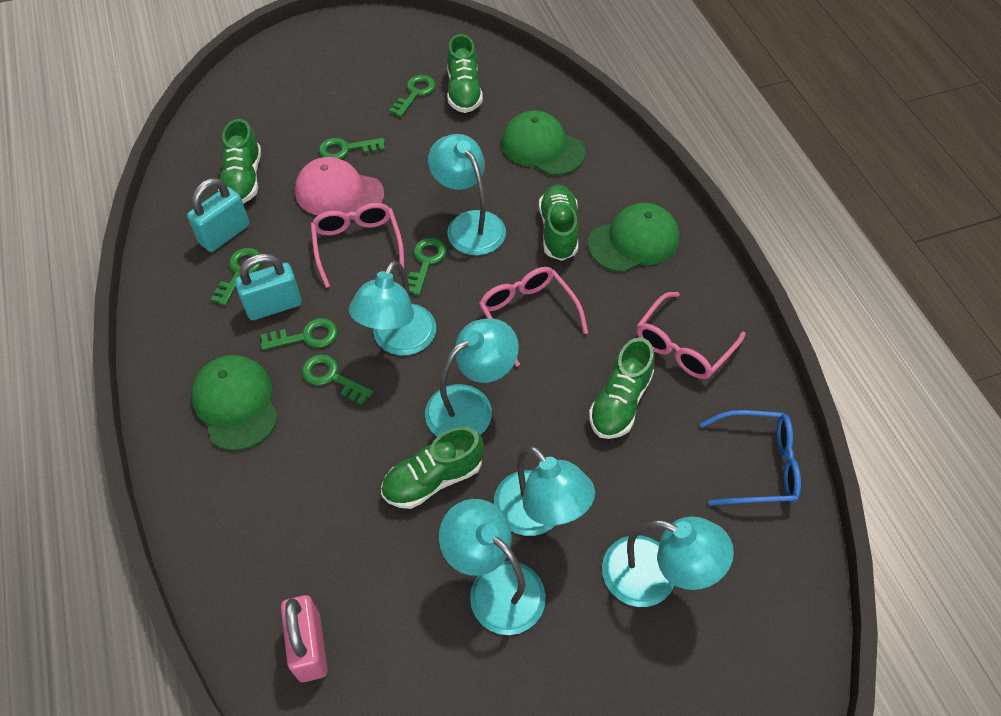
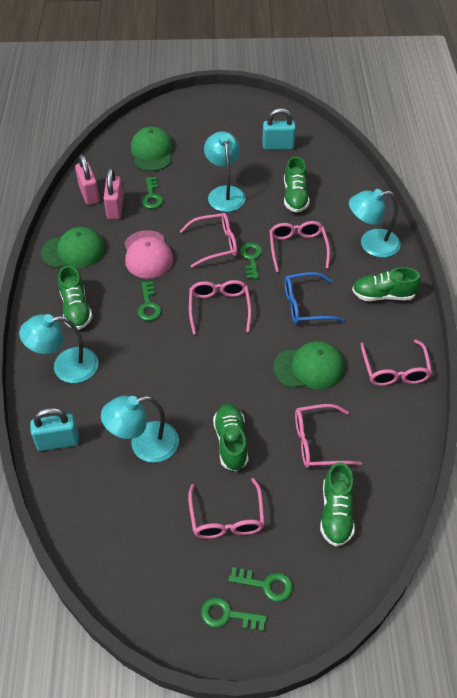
green key: 6 -> 5
pink glasses: 3 -> 6
pink padlock: 1 -> 2
turquoise lamp: 6 -> 4

